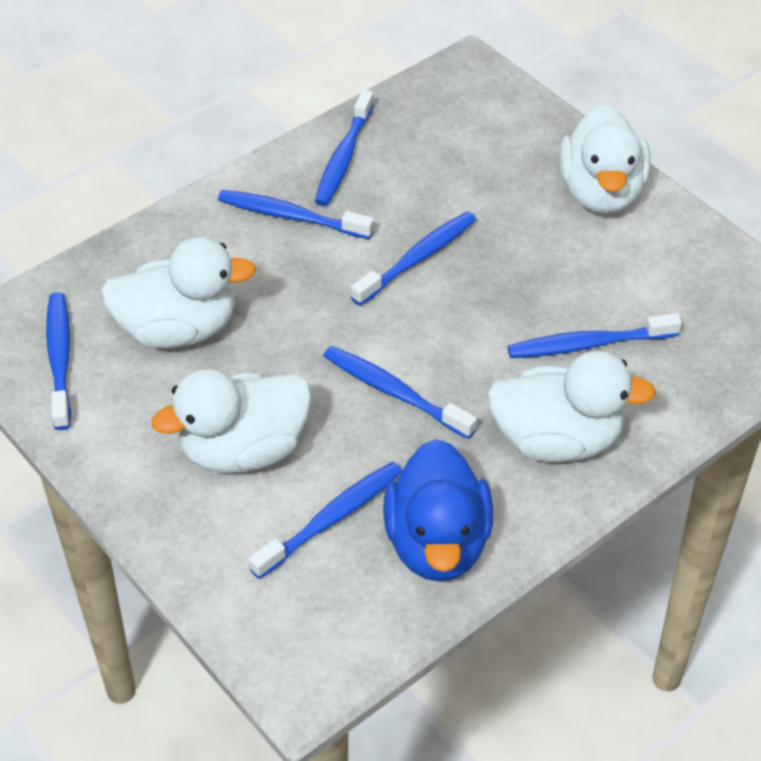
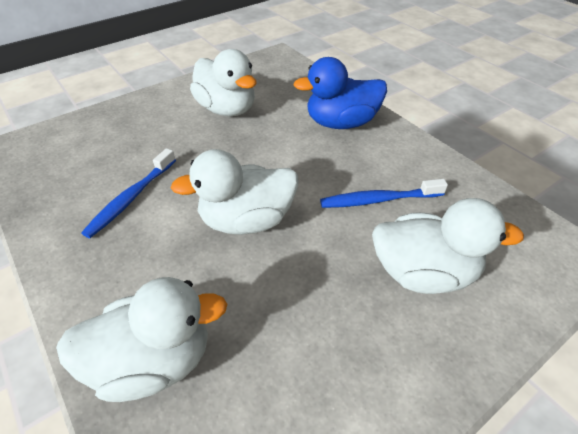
blue toothbrush: 7 -> 2

